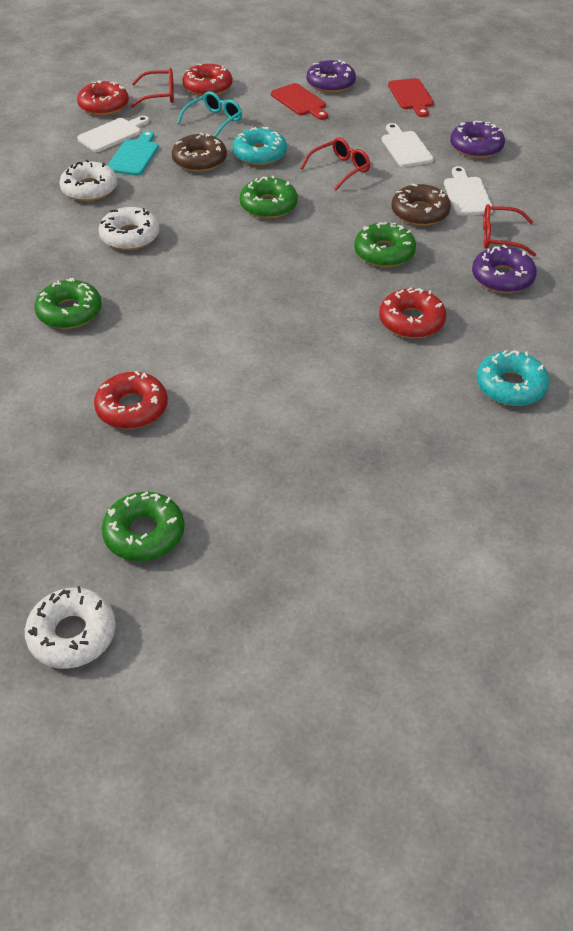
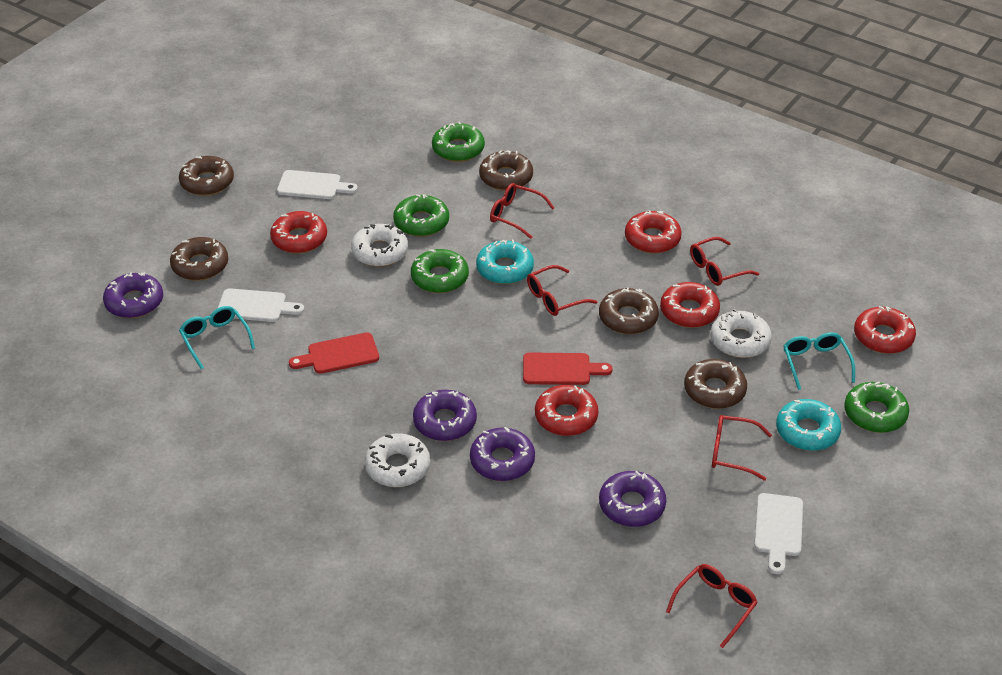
brown donut: 2 -> 5
purple donut: 3 -> 4
red donut: 4 -> 5
red glasses: 3 -> 5
turquoise cutting board: 1 -> 0
turquoise glasses: 1 -> 2

